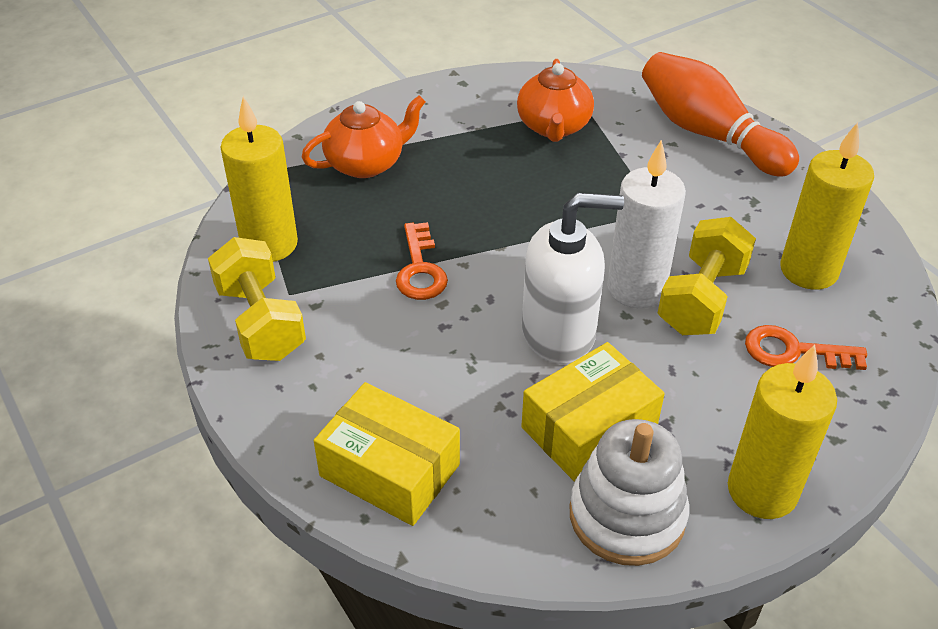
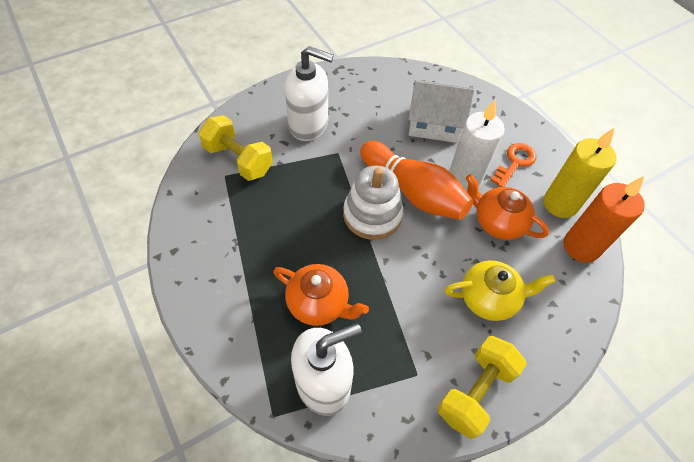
orange candle: 0 -> 1
orange key: 2 -> 1
white house: 0 -> 1
white soap dispenser: 1 -> 2
yellow box: 2 -> 0
yellow candle: 3 -> 1
yellow teapot: 0 -> 1

